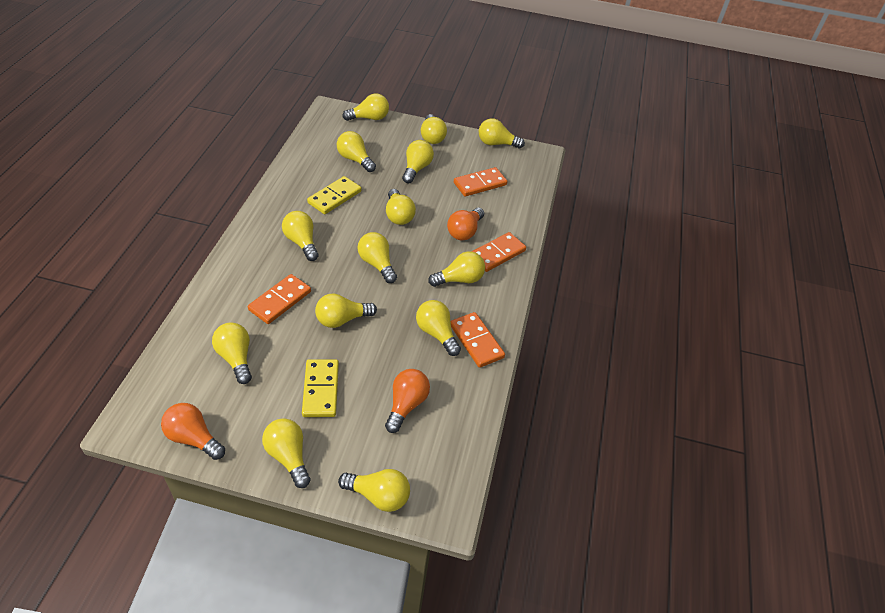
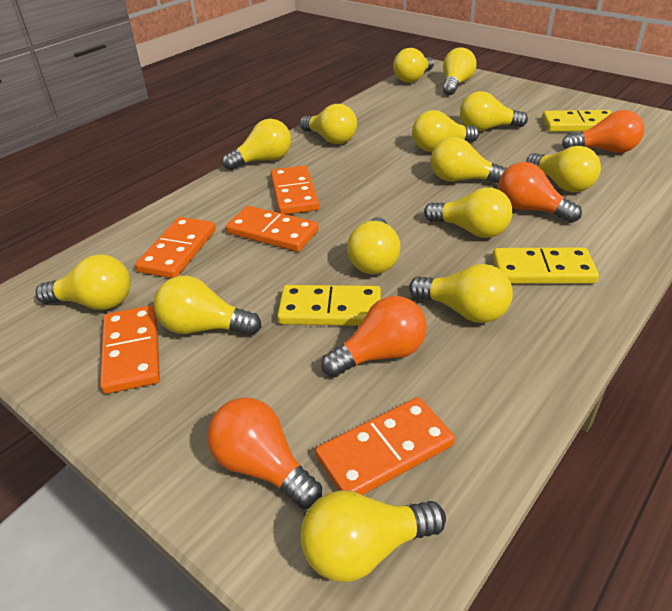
orange domino: 4 -> 5
orange light bulb: 3 -> 4
yellow domino: 2 -> 3

